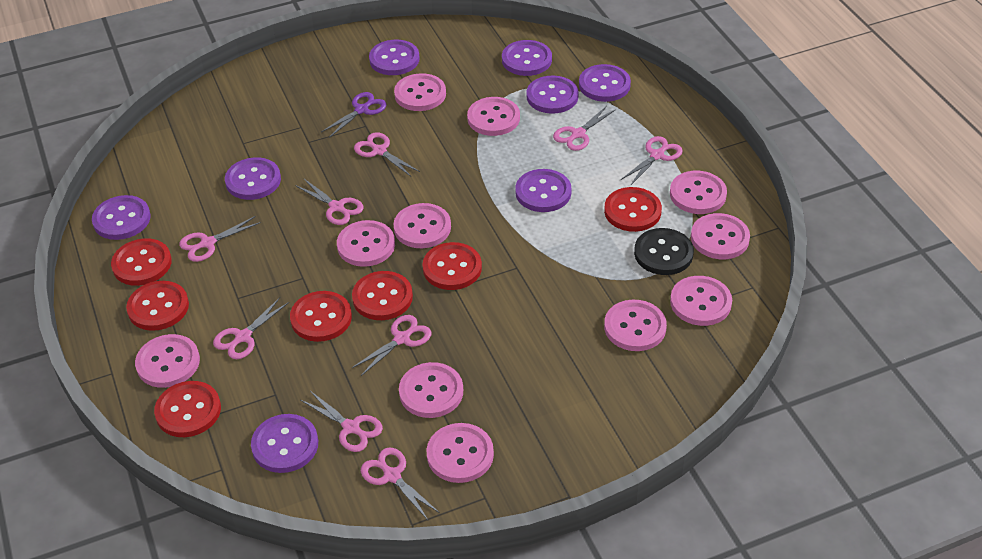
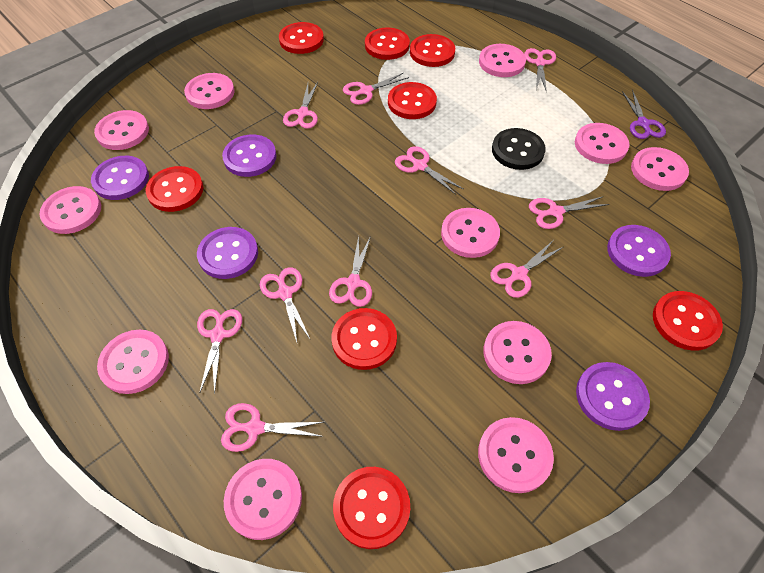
pink scissors: 9 -> 10
purple button: 8 -> 5
red button: 7 -> 8

